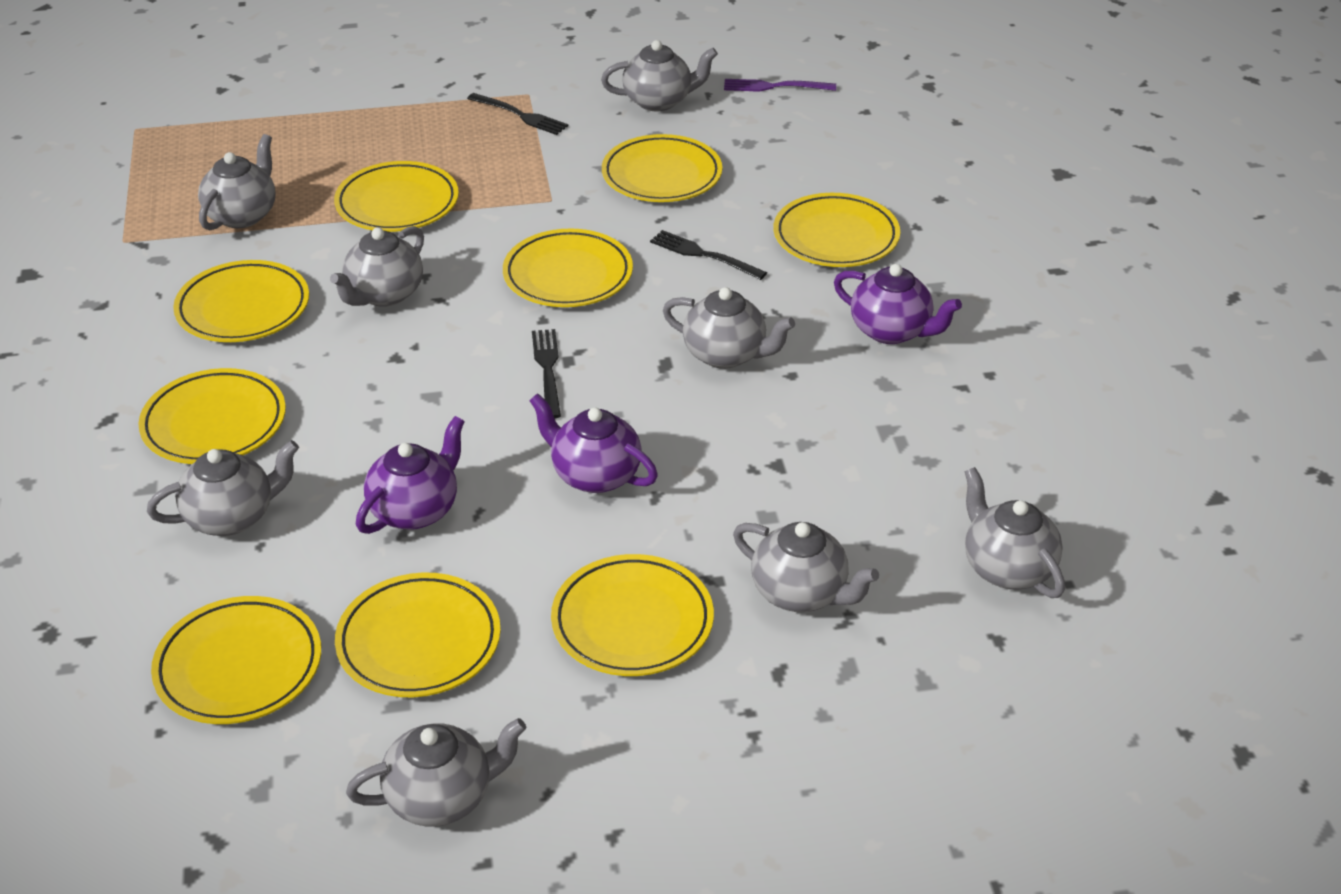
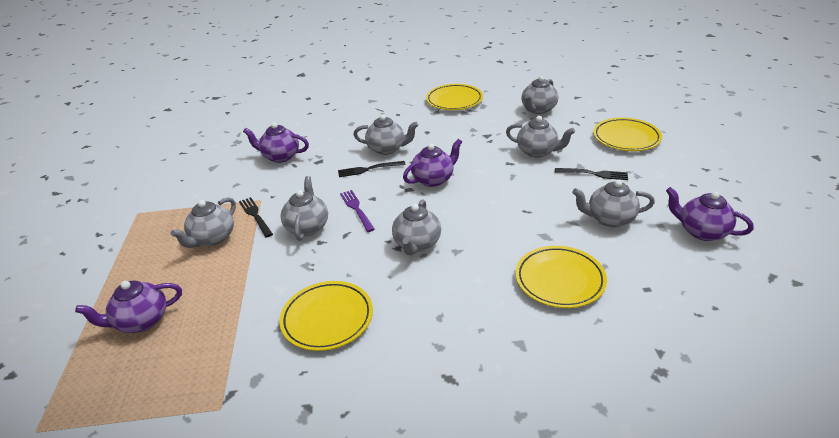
grey teapot: 8 -> 7
purple teapot: 3 -> 4
yellow plate: 9 -> 4

